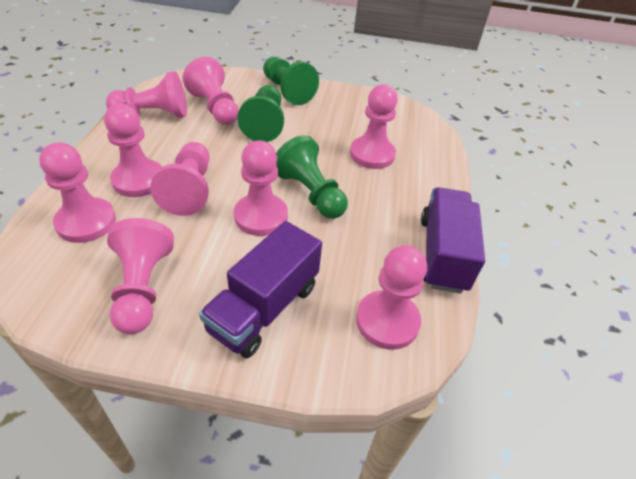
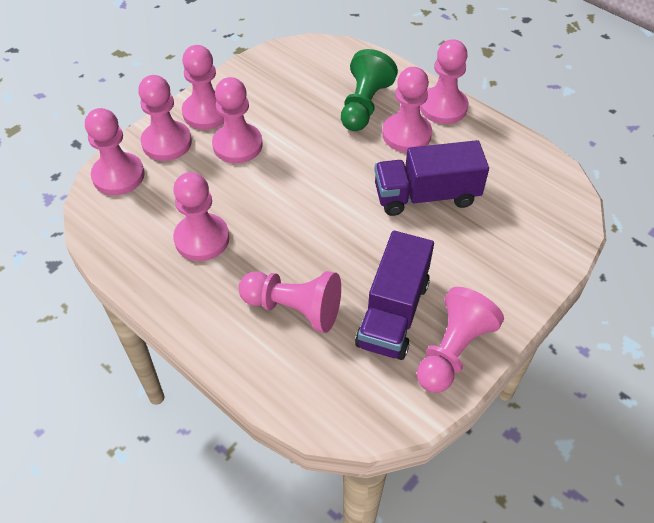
green pawn: 3 -> 1

